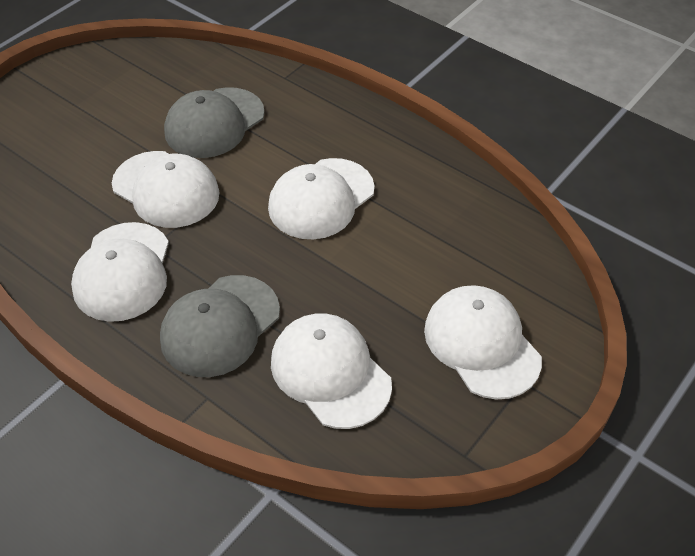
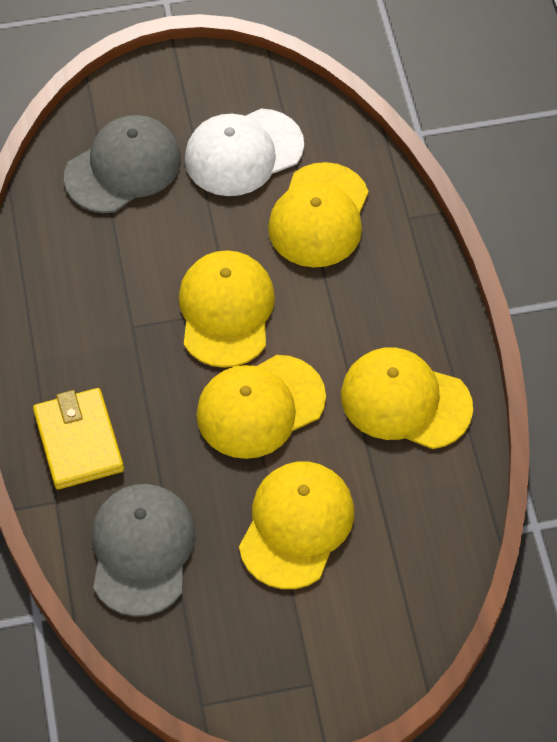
white cap: 5 -> 1
yellow cap: 0 -> 5
yellow wallet: 0 -> 1

